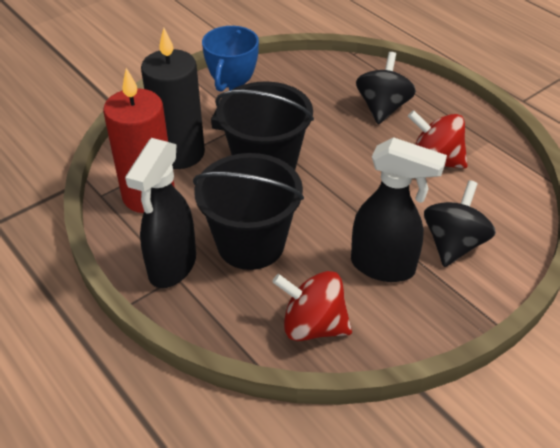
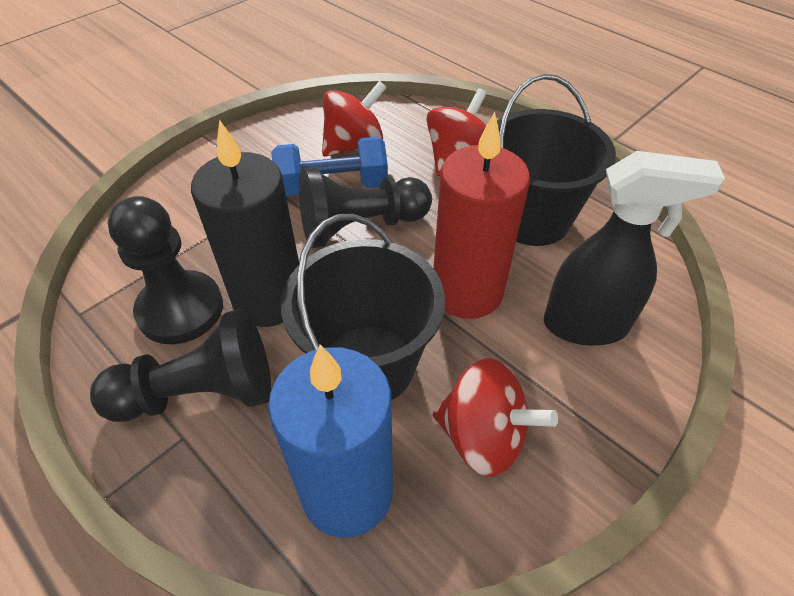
black pawn: 0 -> 3
black spinning top: 2 -> 0
black spray bottle: 2 -> 1
blue candle: 0 -> 1
blue dumbbell: 0 -> 1
blue trophy: 1 -> 0
red spinning top: 2 -> 3

